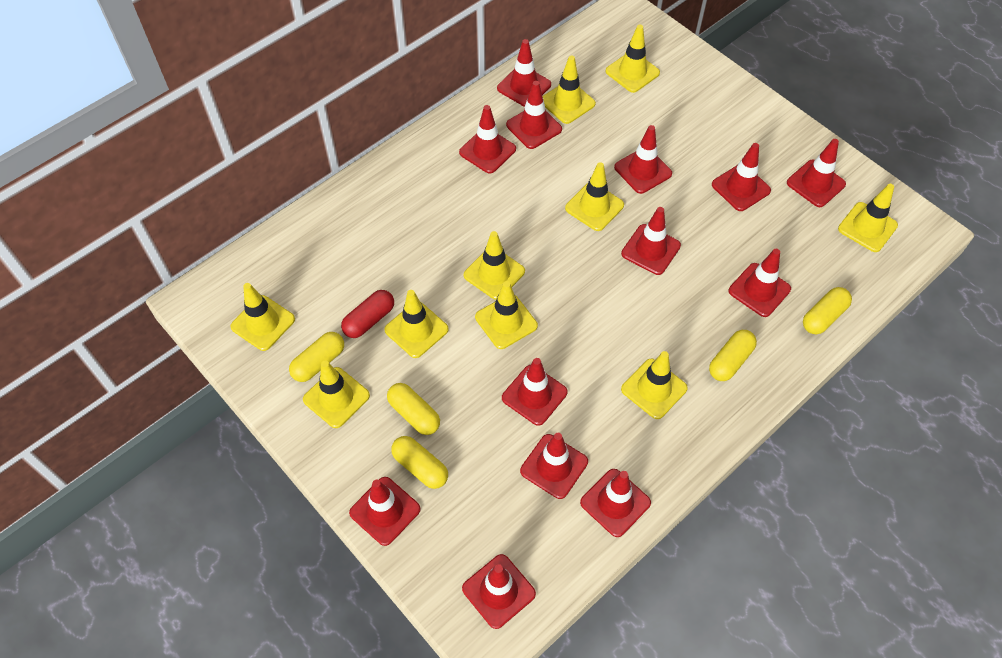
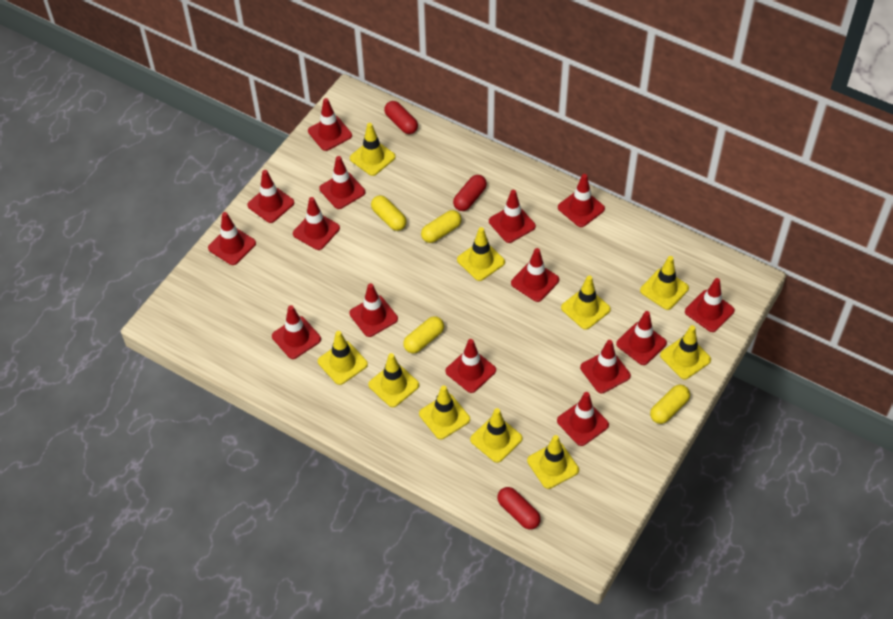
red capsule: 1 -> 3
red traffic cone: 13 -> 15
yellow capsule: 5 -> 4

